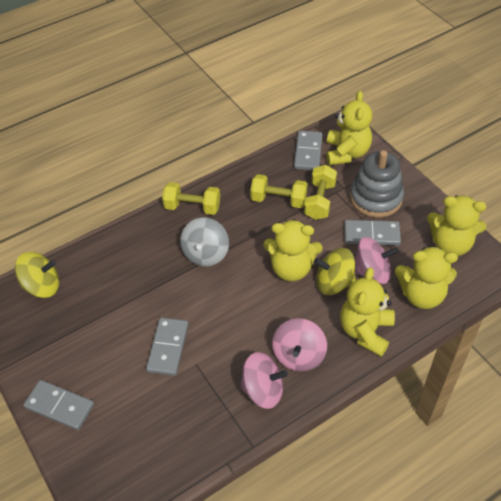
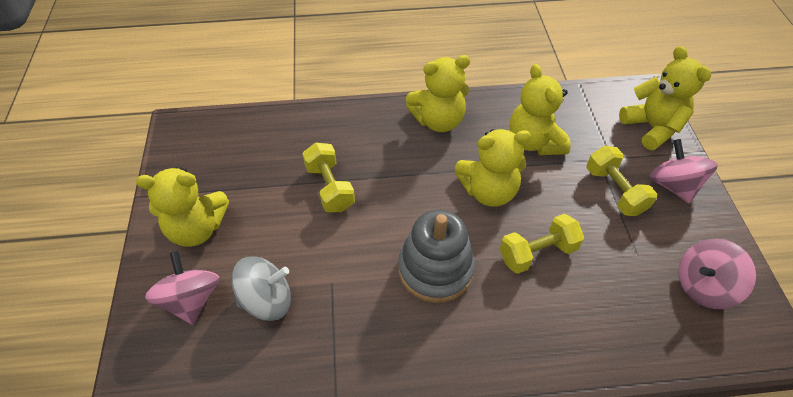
grey domino: 4 -> 0
yellow spinning top: 2 -> 0

